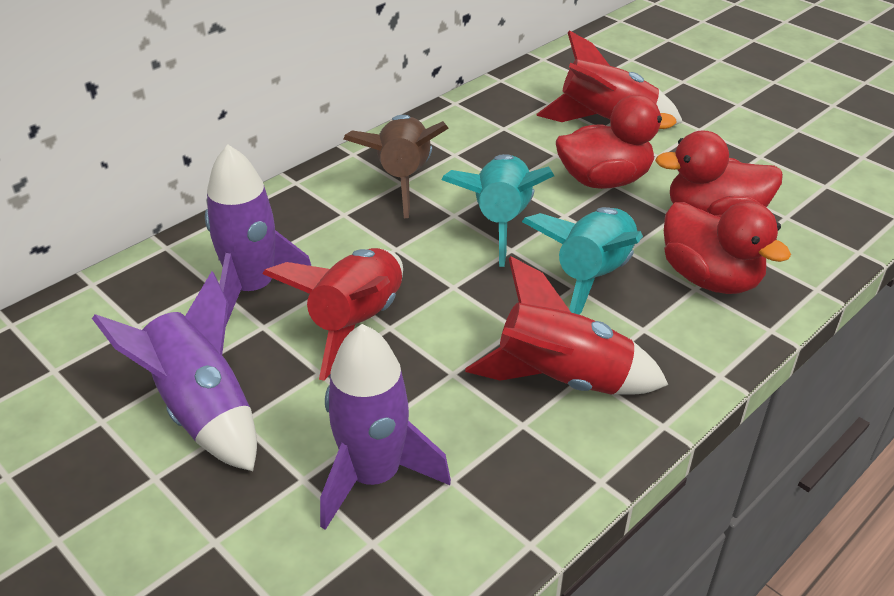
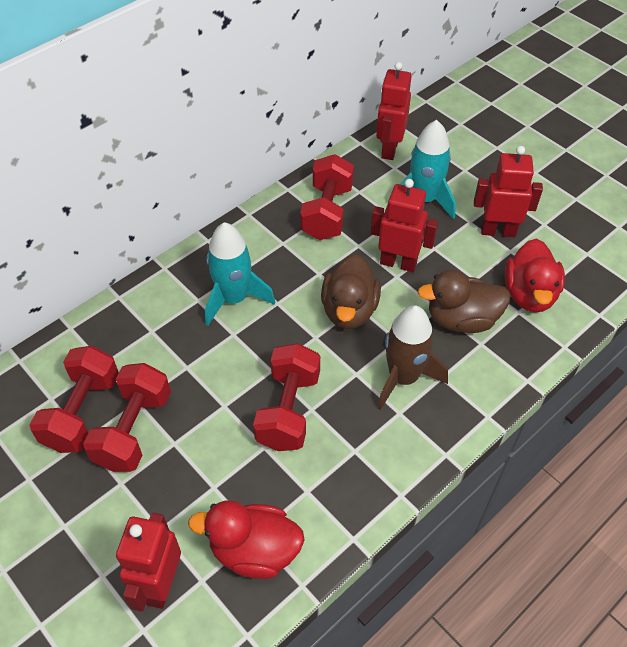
brown duck: 0 -> 2
purple rocket: 3 -> 0
red duck: 3 -> 2
red dumbbell: 0 -> 4
red robot: 0 -> 4
red rocket: 3 -> 0

